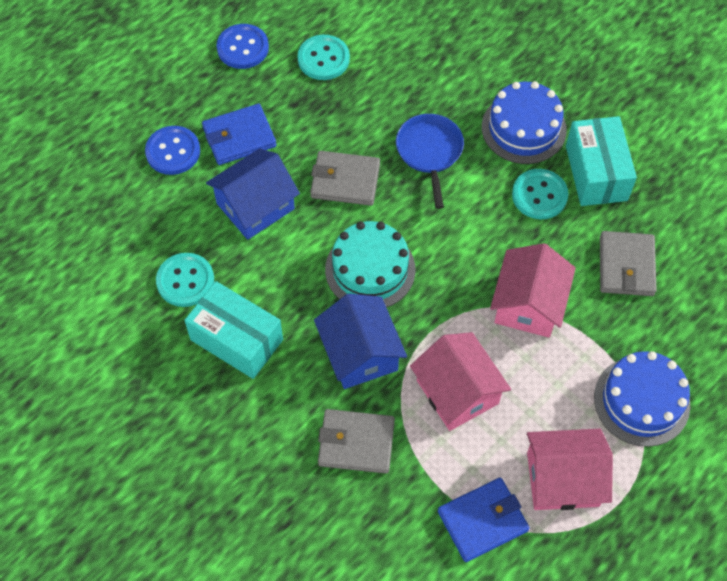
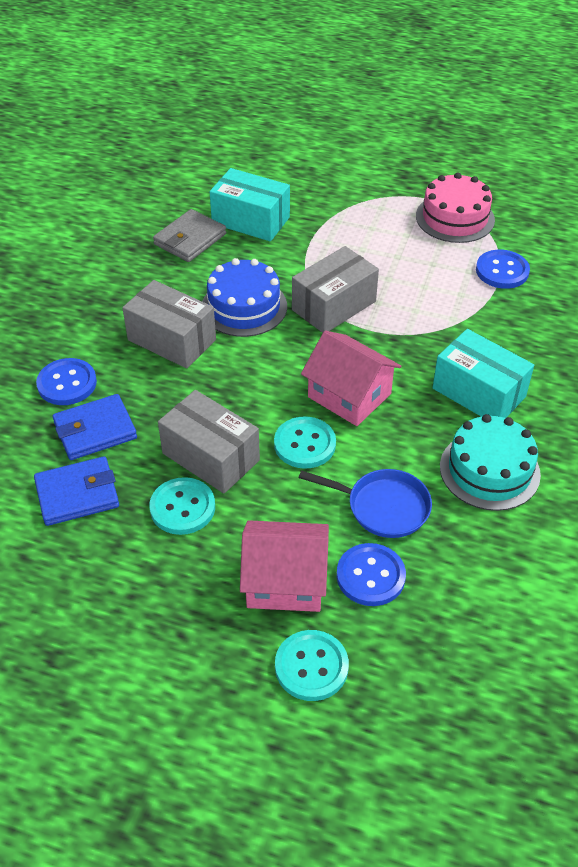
blue button: 2 -> 3
blue cake: 2 -> 1
blue house: 2 -> 0
grey box: 0 -> 3
grey wallet: 3 -> 1
pink cake: 0 -> 1
pink house: 3 -> 2

